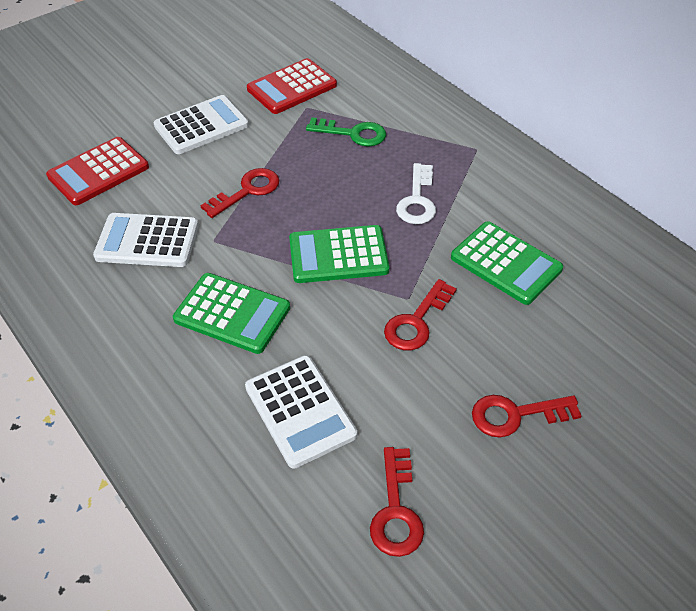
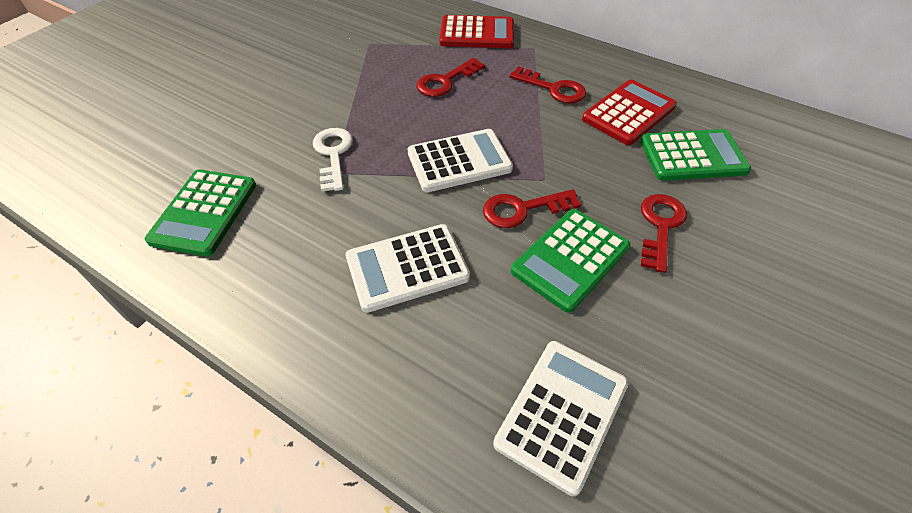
green key: 1 -> 0

